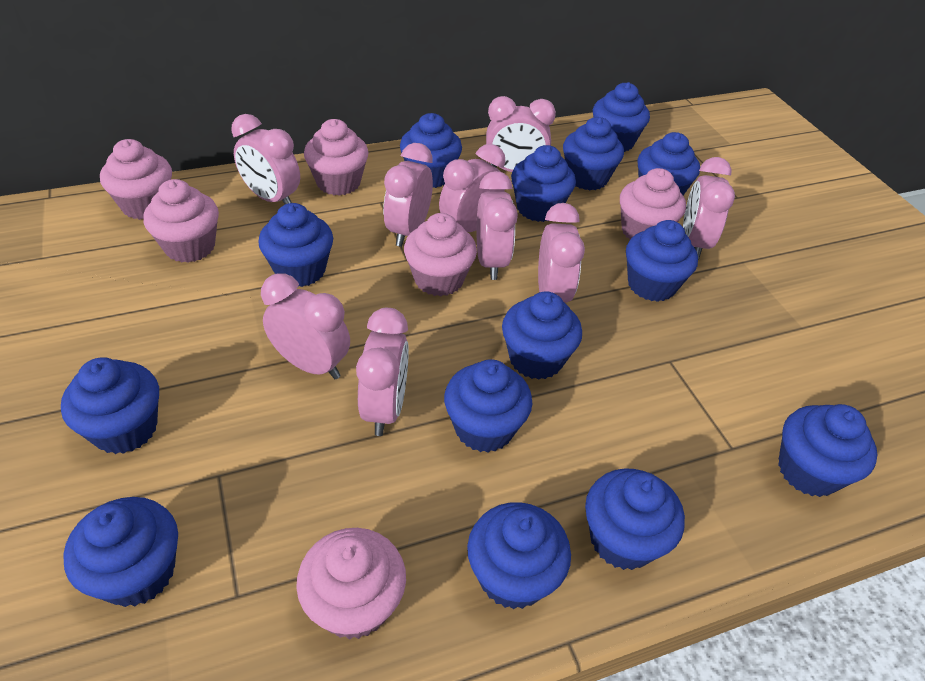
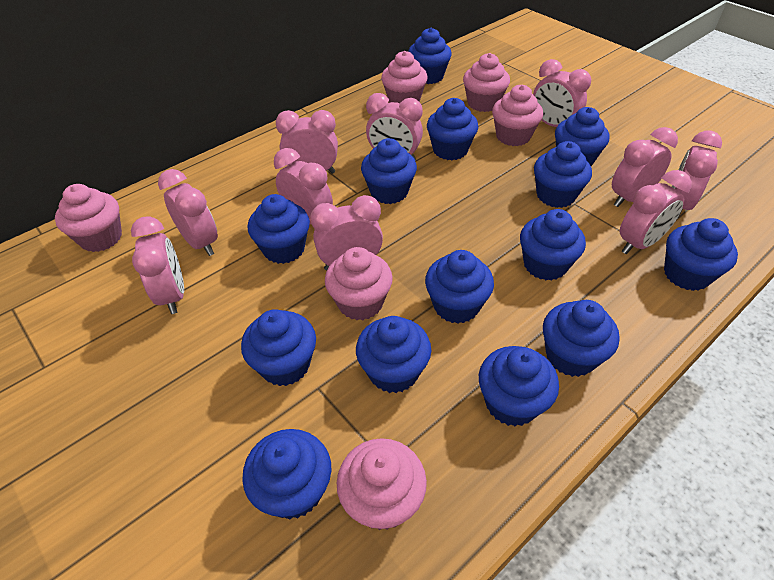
pink clock: 9 -> 10

